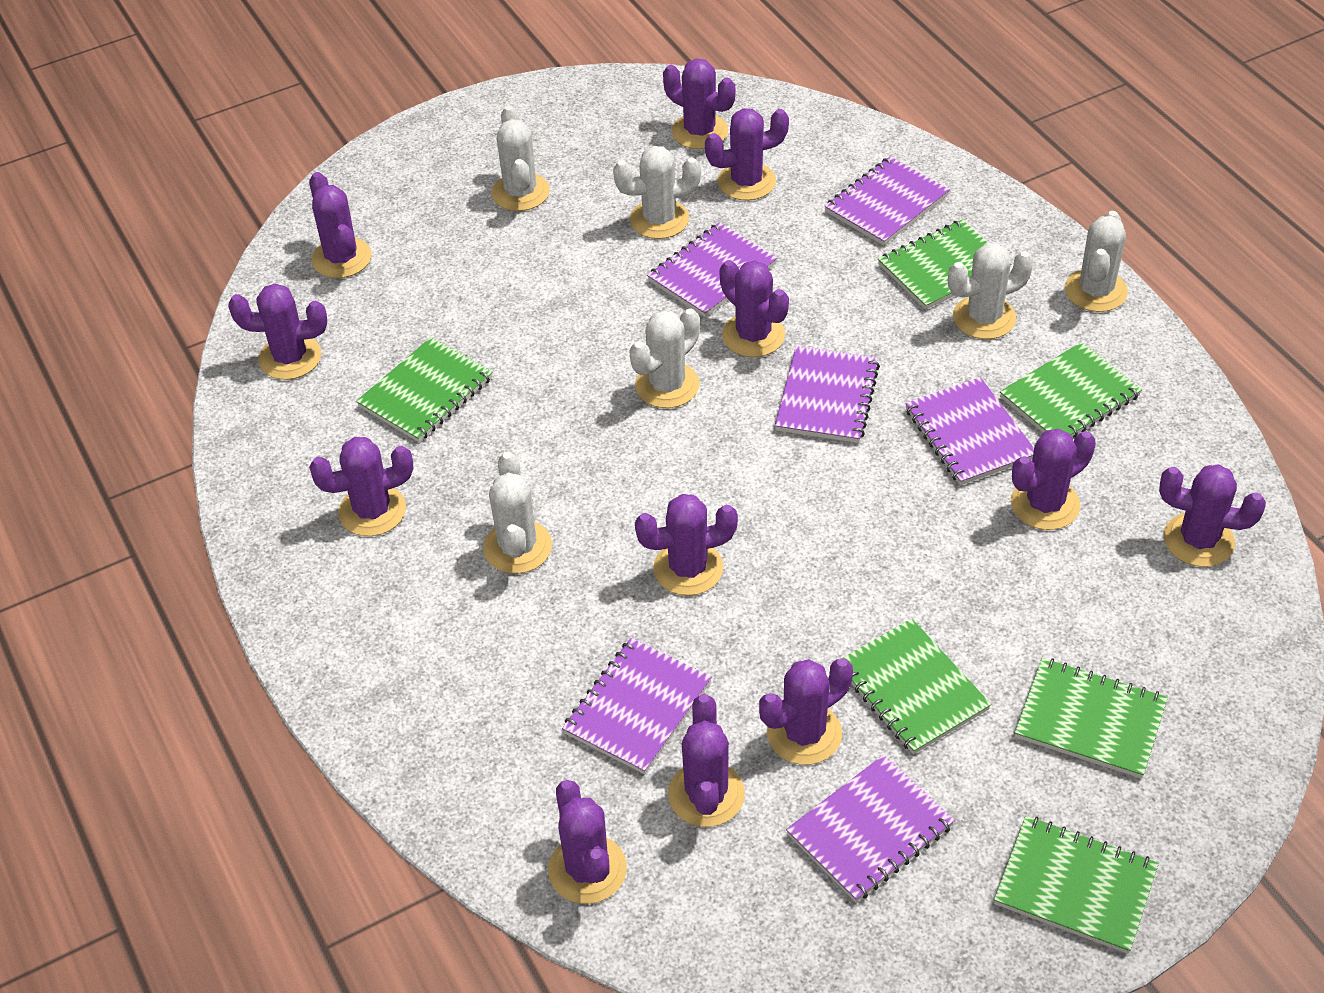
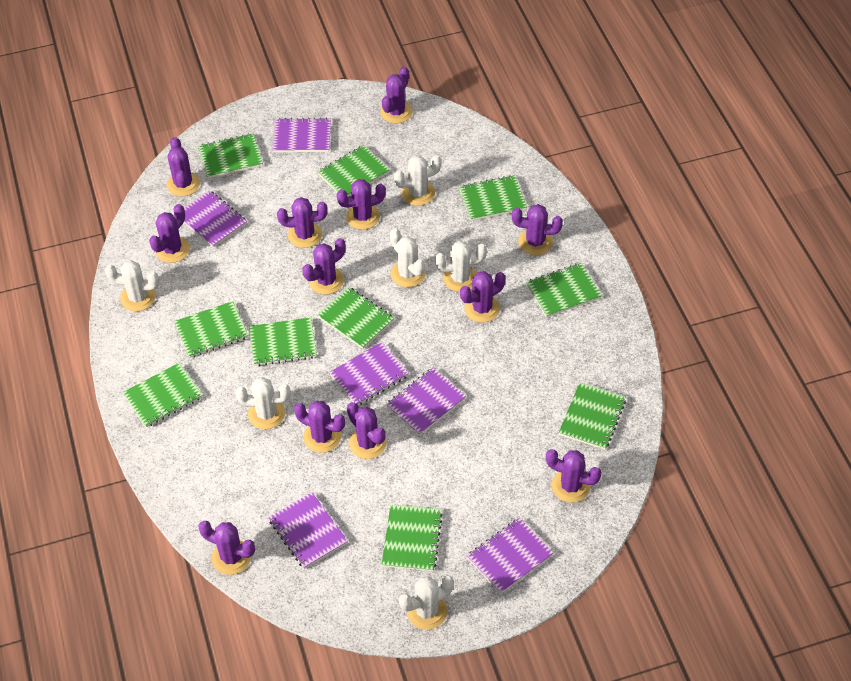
green notebook: 6 -> 10

